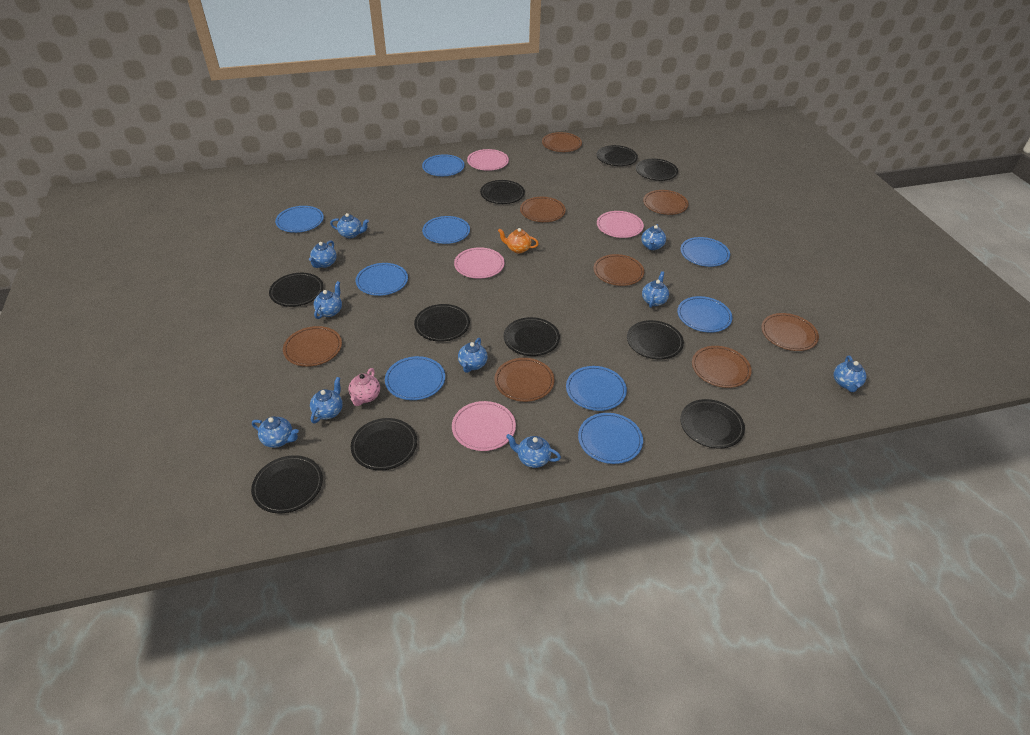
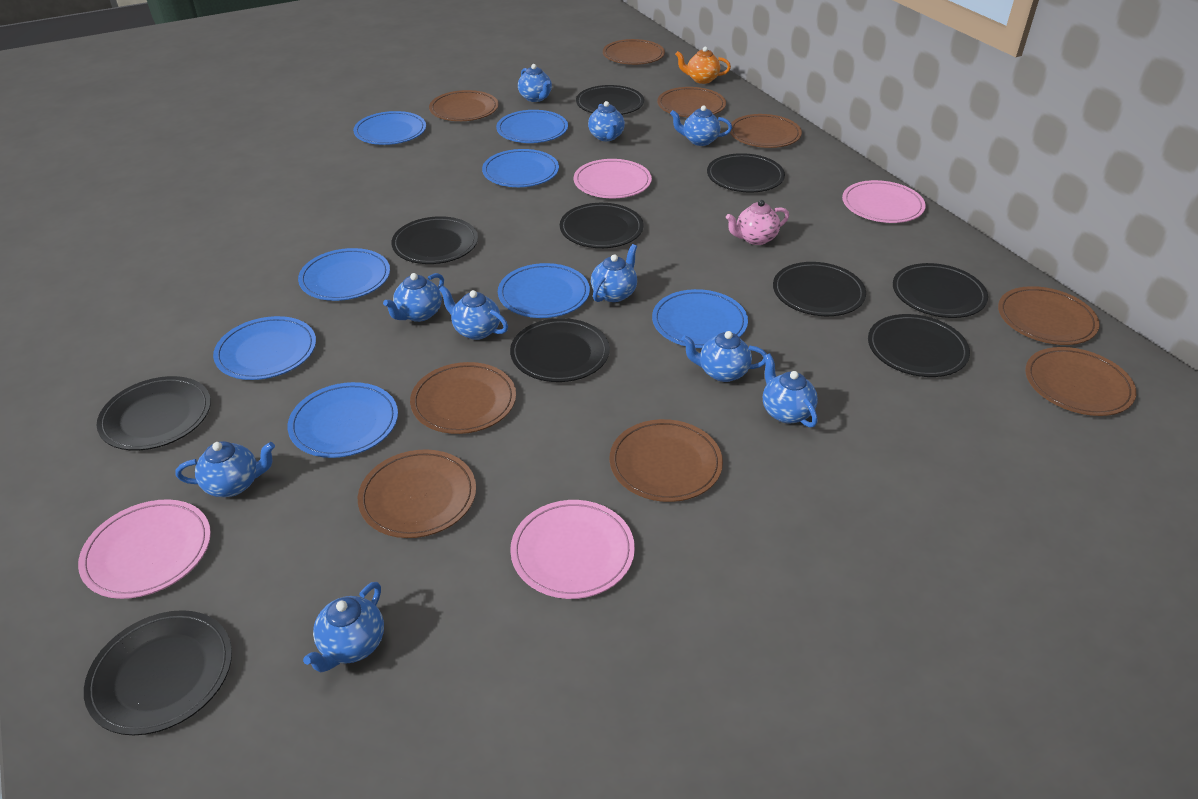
blue plate: 9 -> 8
brown plate: 8 -> 9

